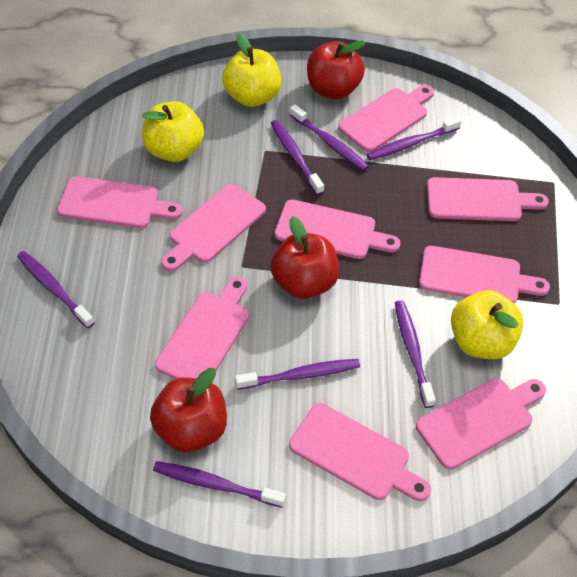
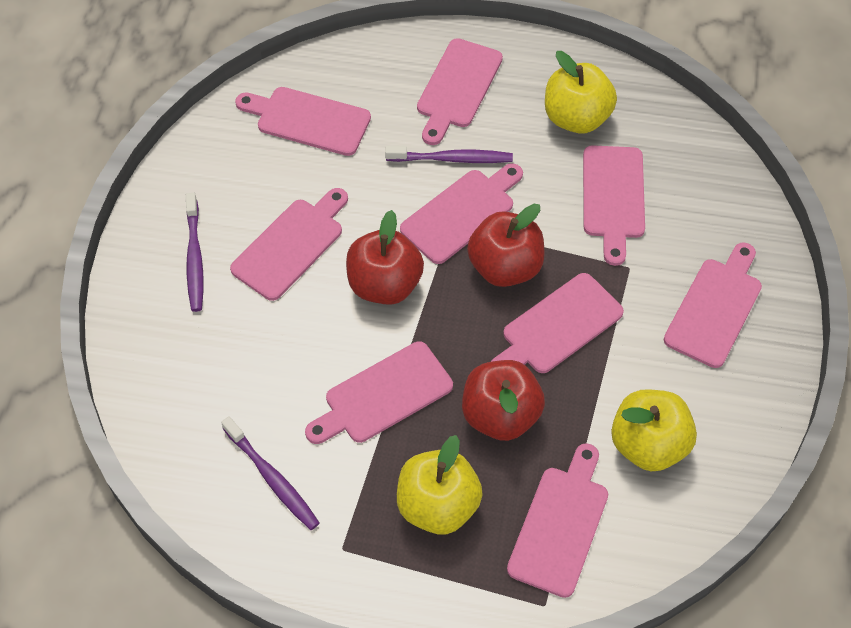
purple toothbrush: 7 -> 3

